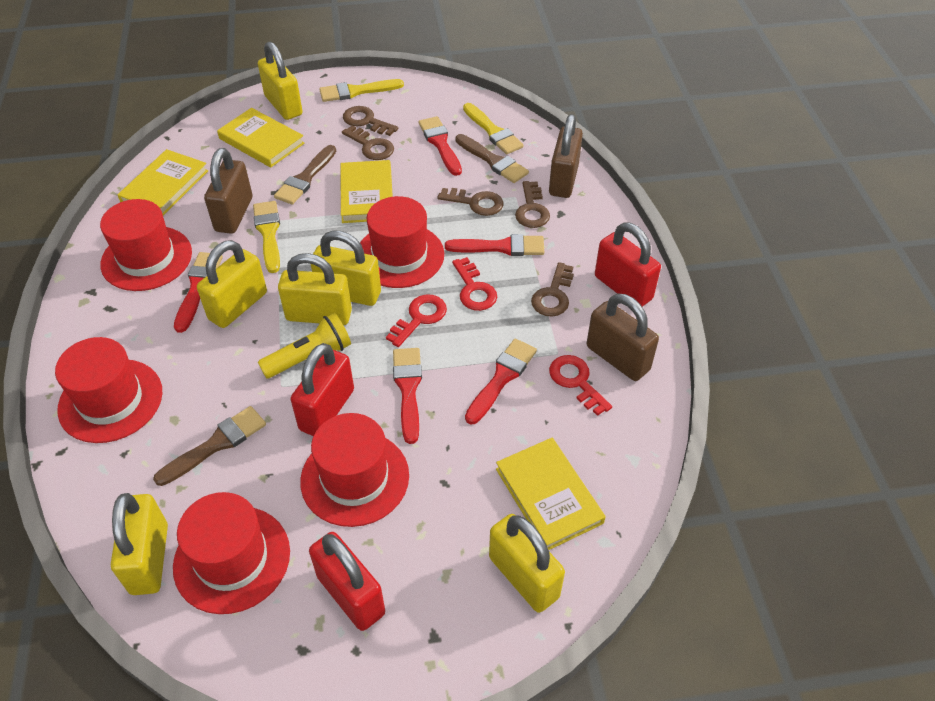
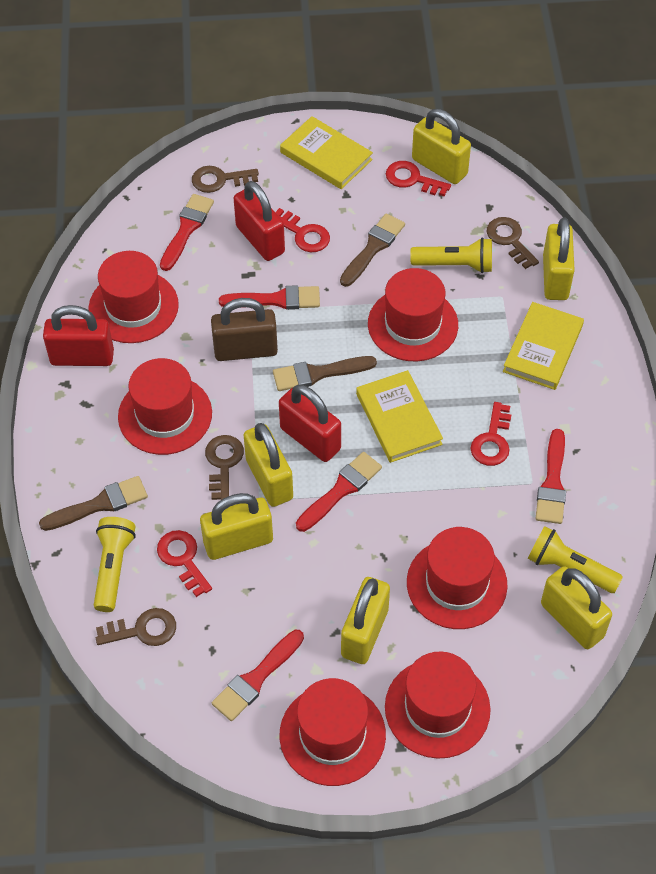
brown key: 5 -> 4
brown padlock: 3 -> 1
red hat: 5 -> 6
red key: 3 -> 4
yellow book: 4 -> 3
yellow brush: 3 -> 0
yellow flashlight: 1 -> 3

